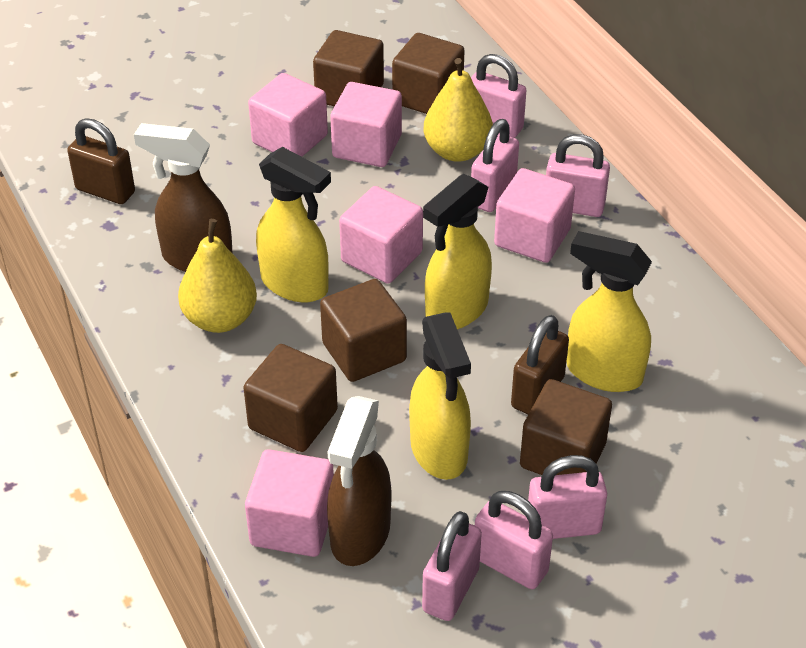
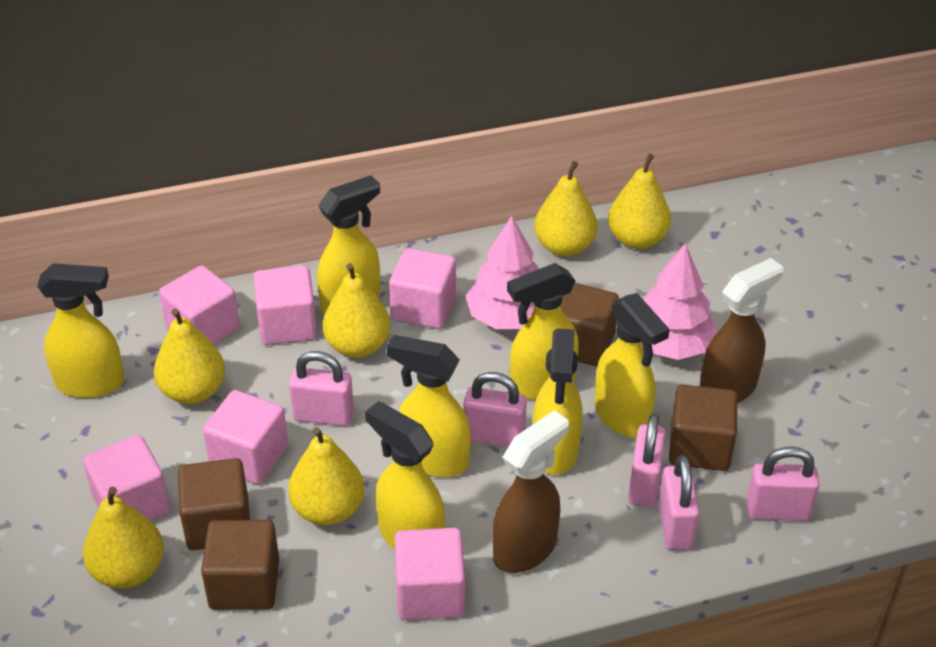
brown cube: 5 -> 4
brown padlock: 2 -> 0
pink cube: 5 -> 6
pink padlock: 6 -> 5
pink tree: 0 -> 2
yellow pear: 2 -> 6
yellow spray bottle: 4 -> 7

